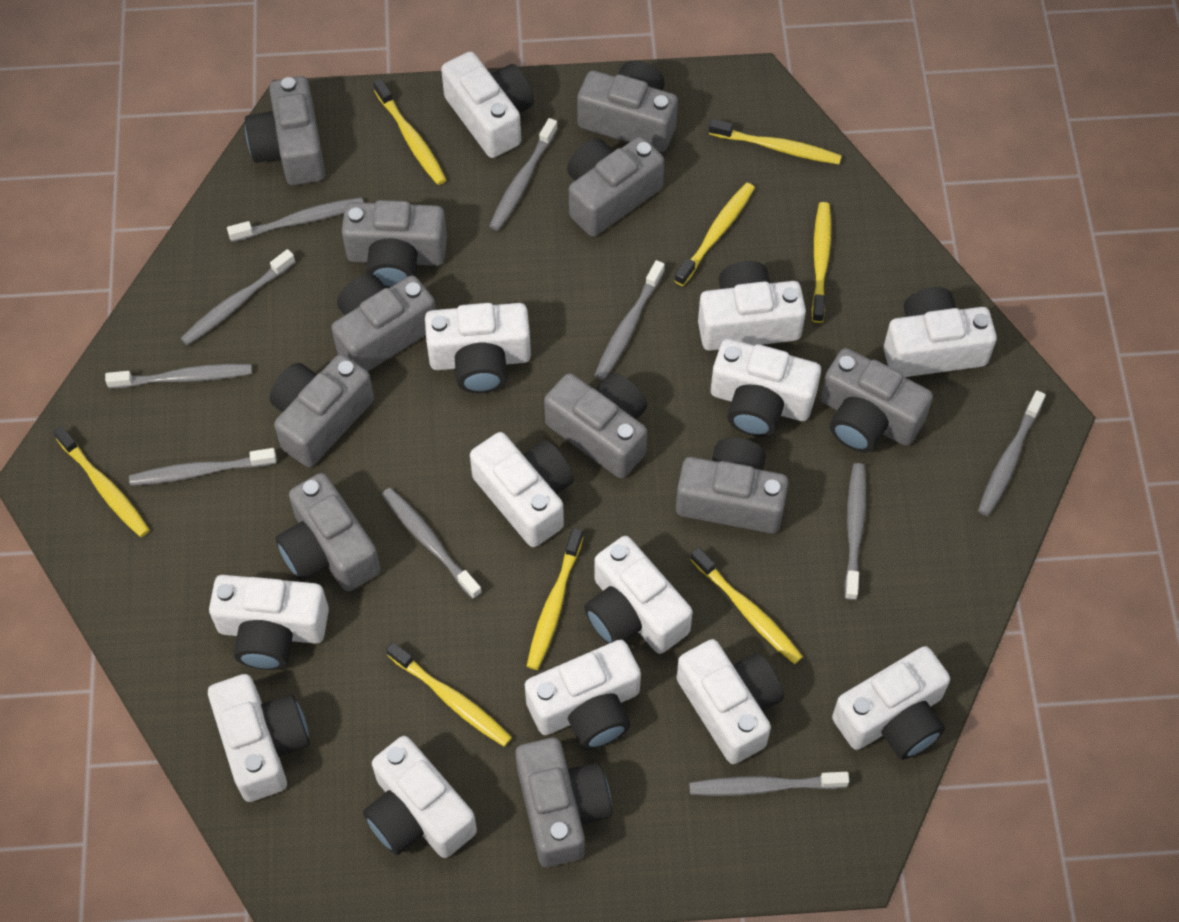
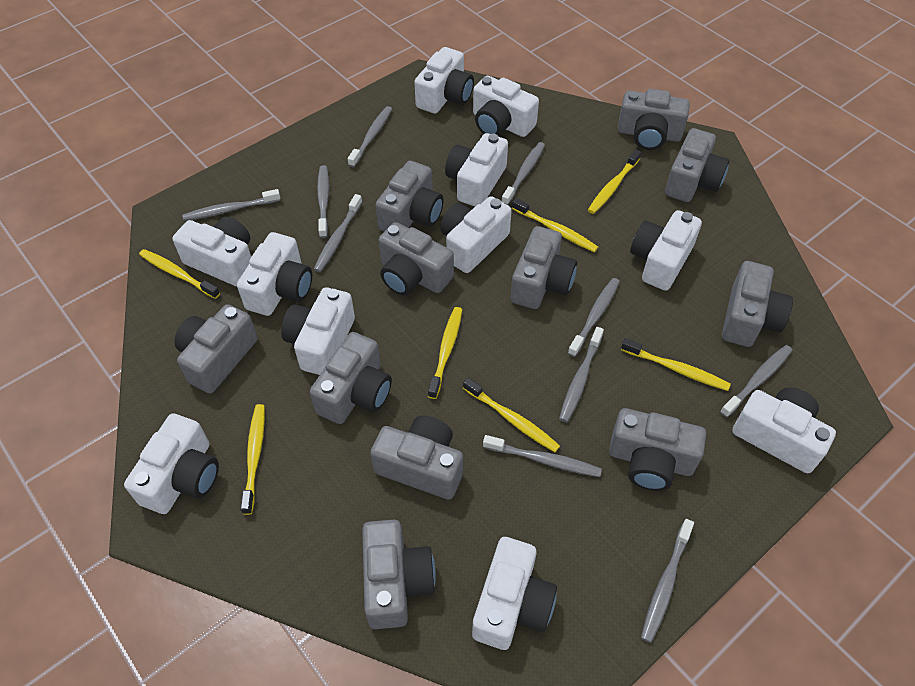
white camera: 13 -> 11
yellow toothbrush: 8 -> 7

